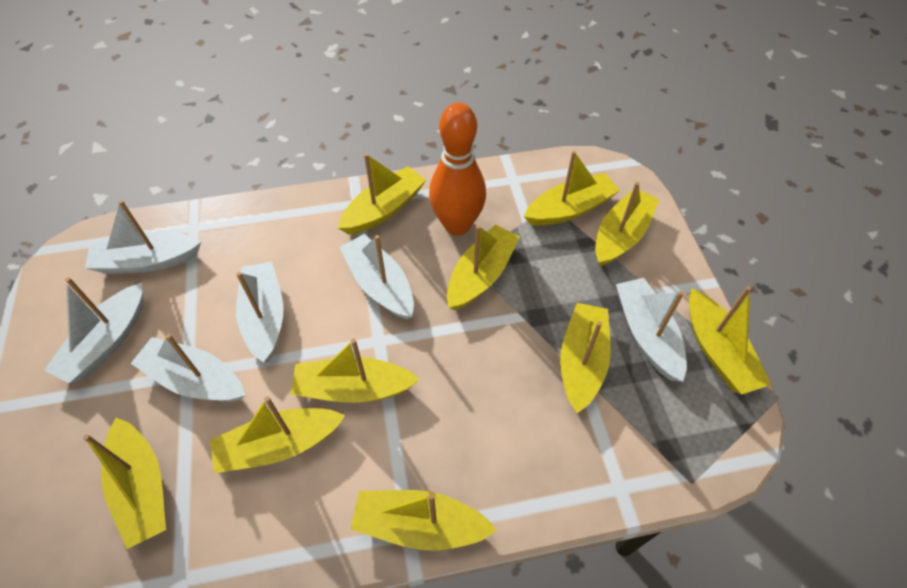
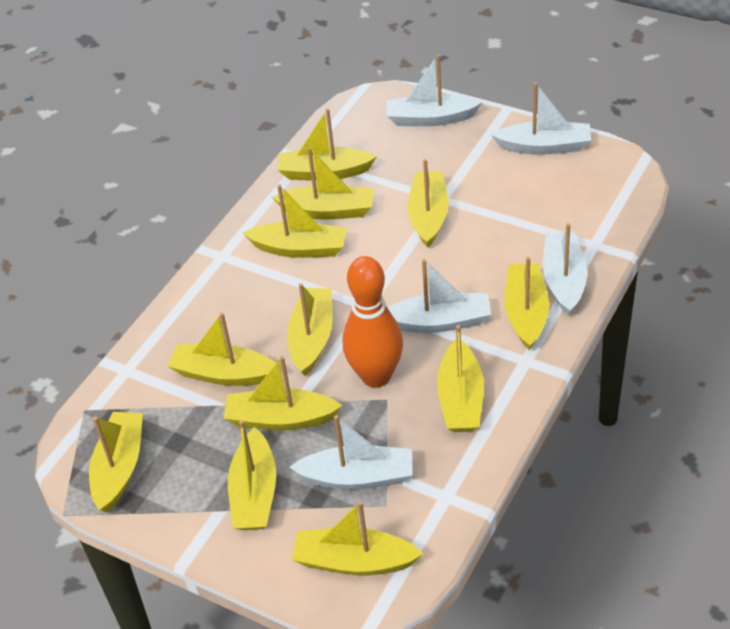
white boat: 6 -> 5
yellow boat: 10 -> 12

